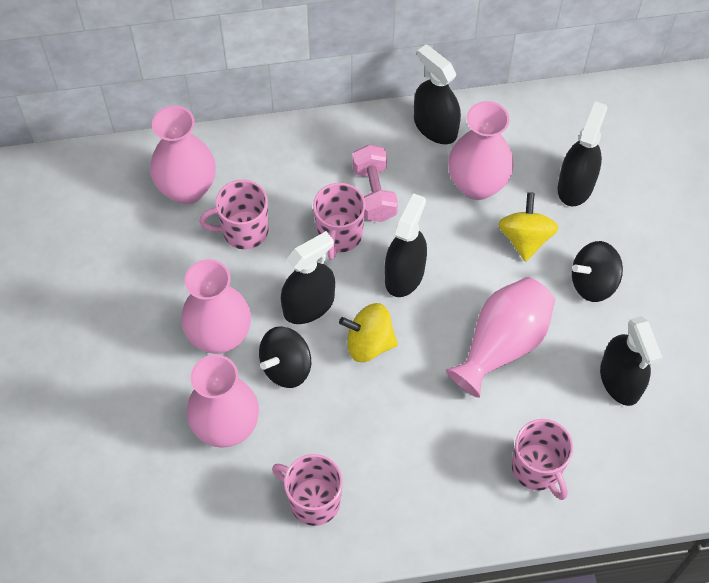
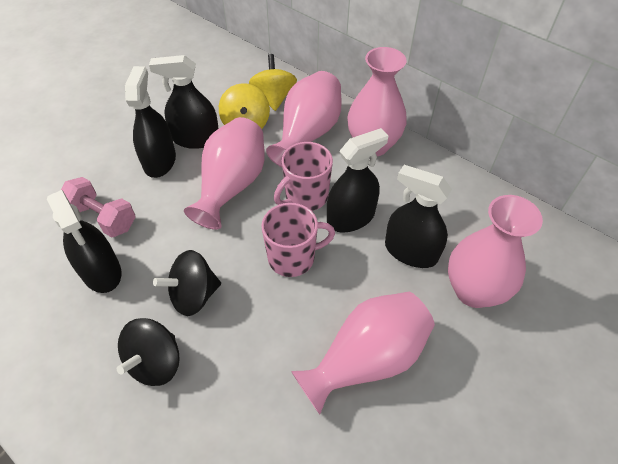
pink mug: 4 -> 2

